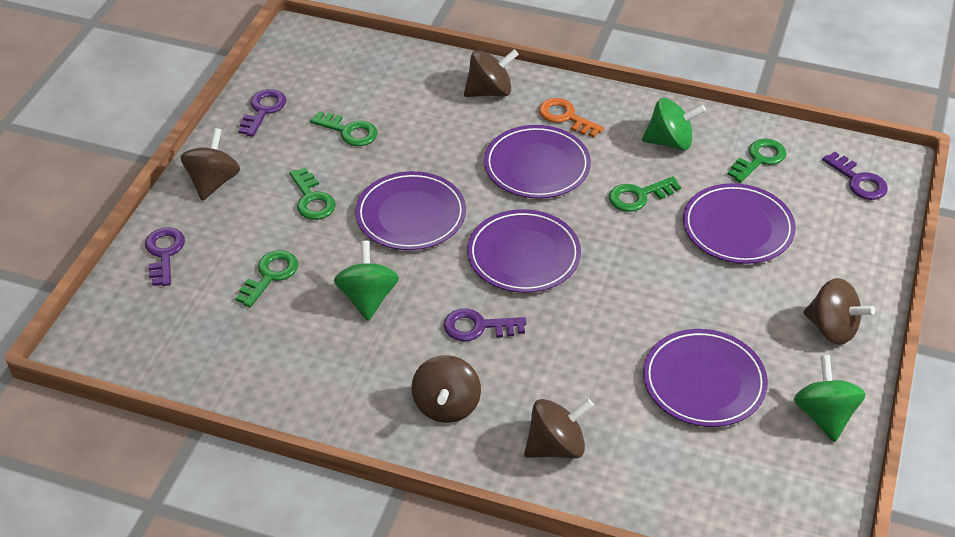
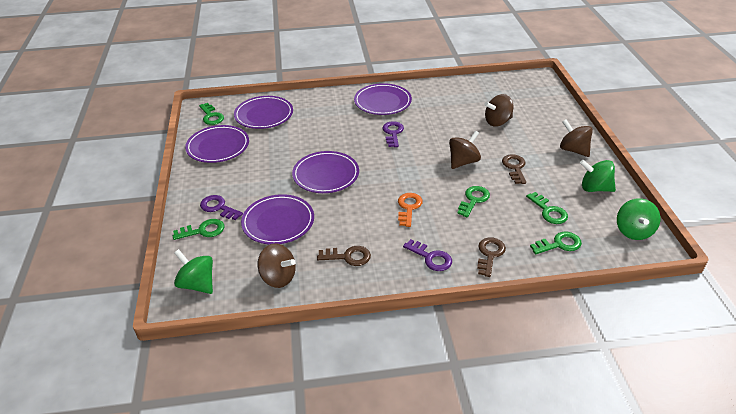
brown key: 0 -> 3
brown spinning top: 5 -> 4
purple key: 4 -> 3

